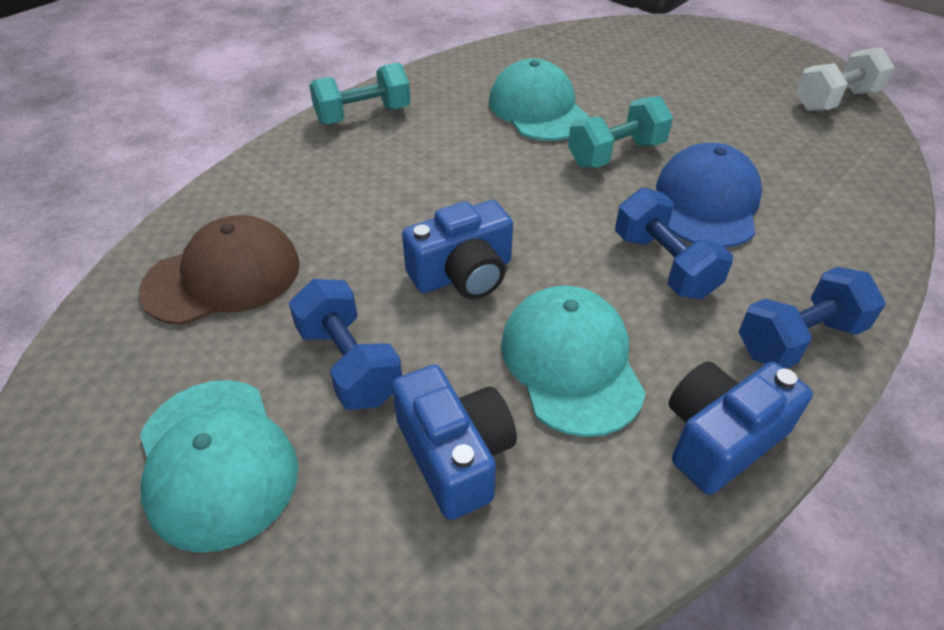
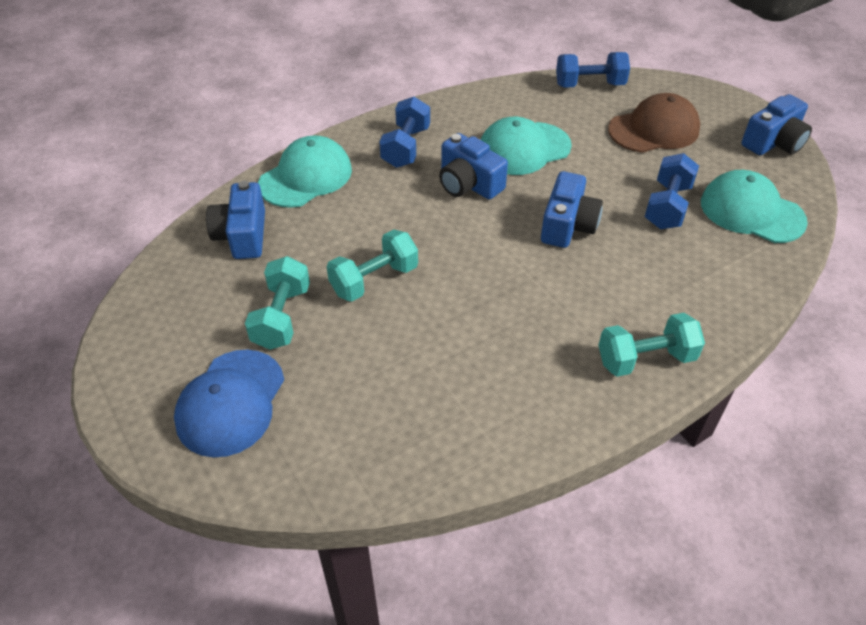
blue camera: 3 -> 4
turquoise dumbbell: 2 -> 3
white dumbbell: 1 -> 0

